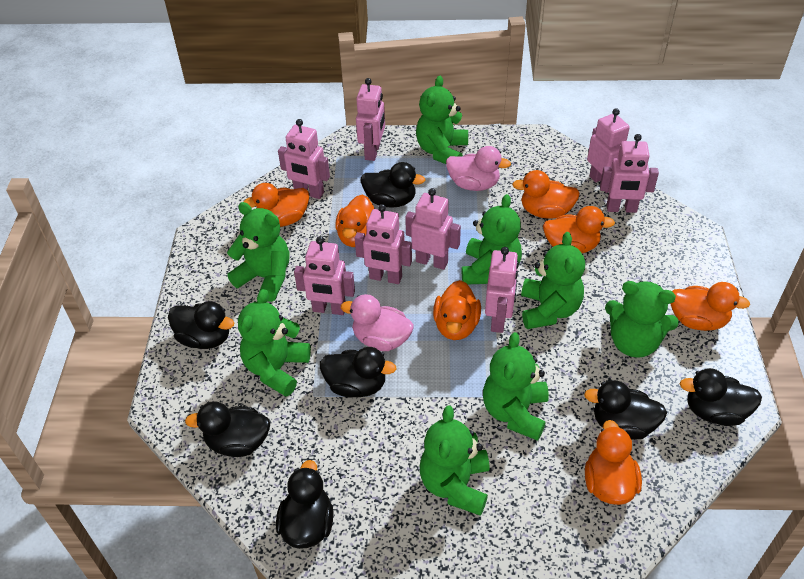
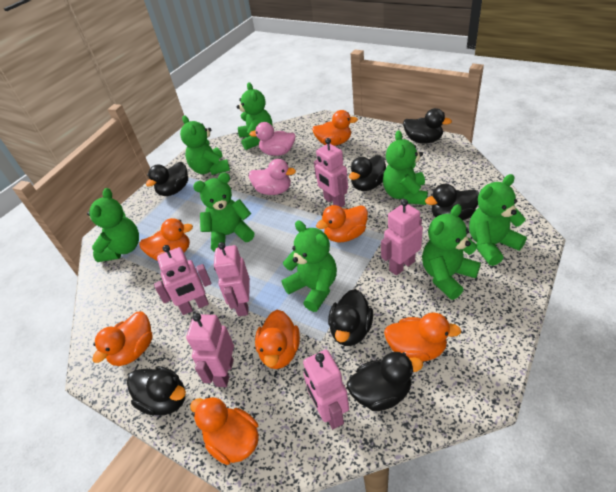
pink robot: 8 -> 6

